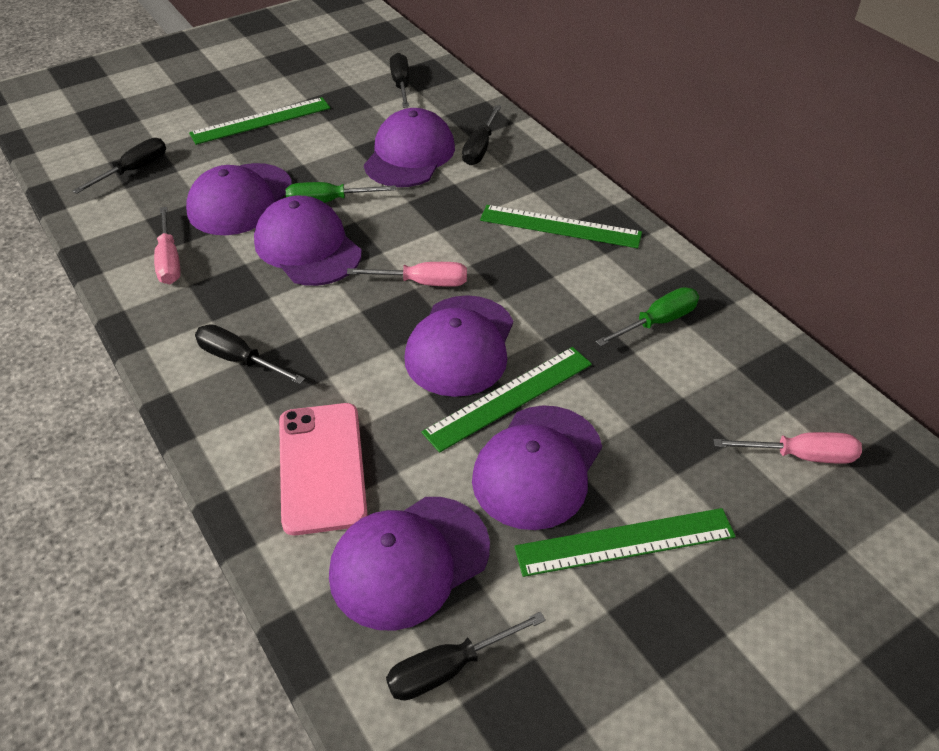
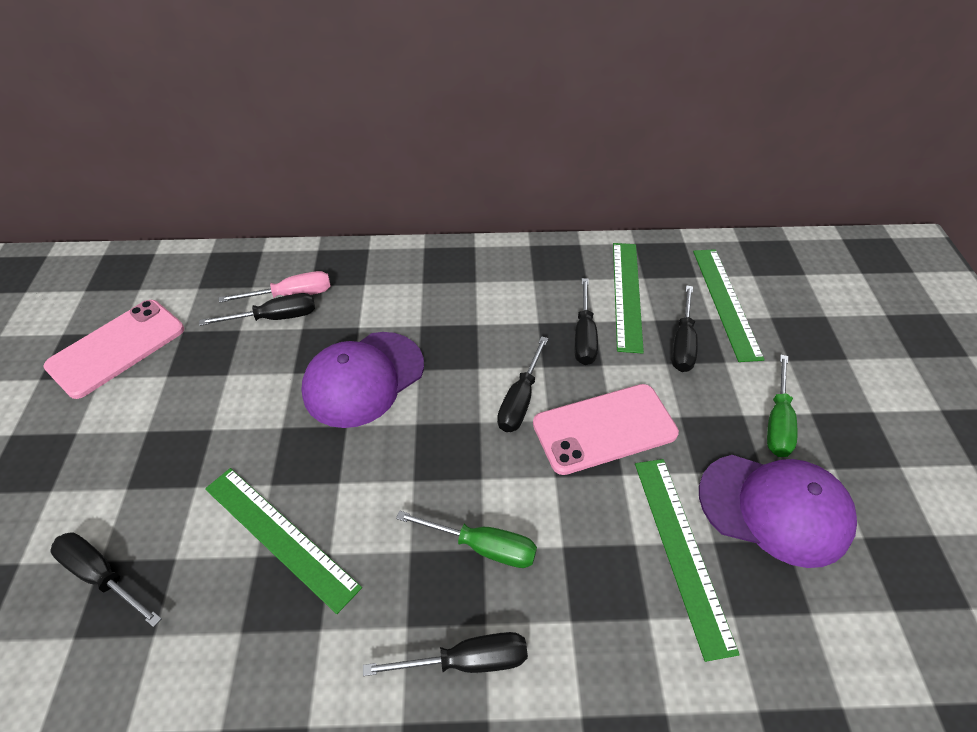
black screwdriver: 5 -> 6
pink phone: 1 -> 2
pink screwdriver: 3 -> 1
purple cap: 6 -> 2

